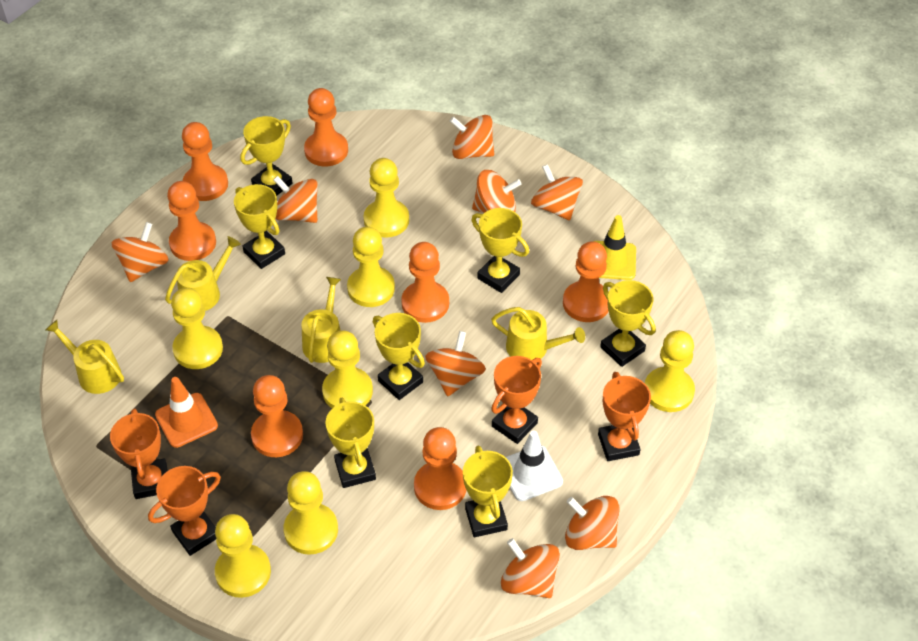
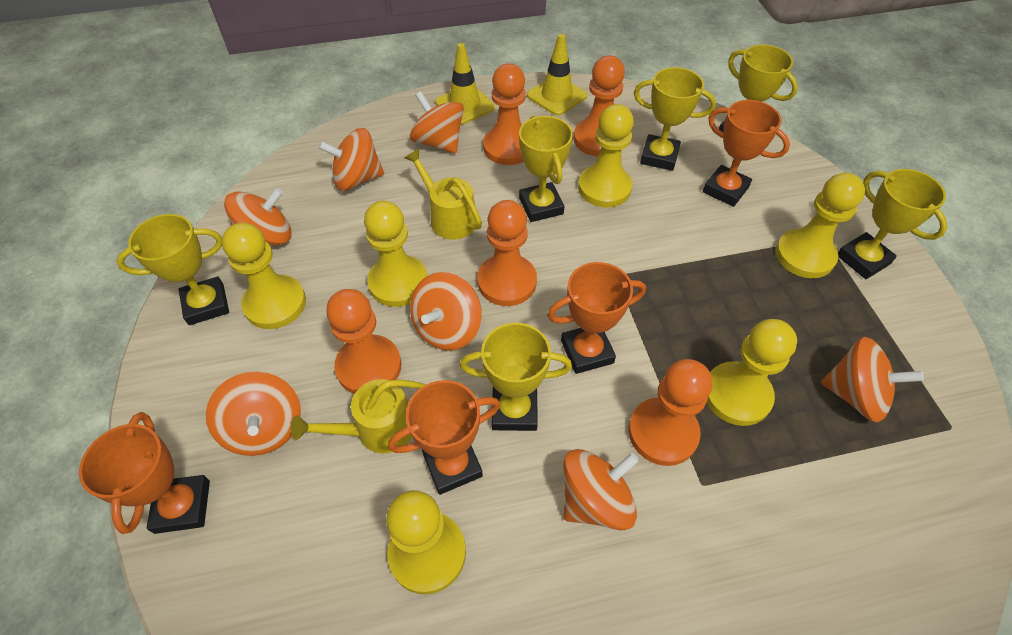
orange pawn: 7 -> 5
orange spinning top: 8 -> 7
orange traffic cone: 1 -> 0
white traffic cone: 1 -> 0
yellow pawn: 7 -> 6
yellow traffic cone: 1 -> 2
yellow trophy: 7 -> 6
yellow watering can: 4 -> 2

